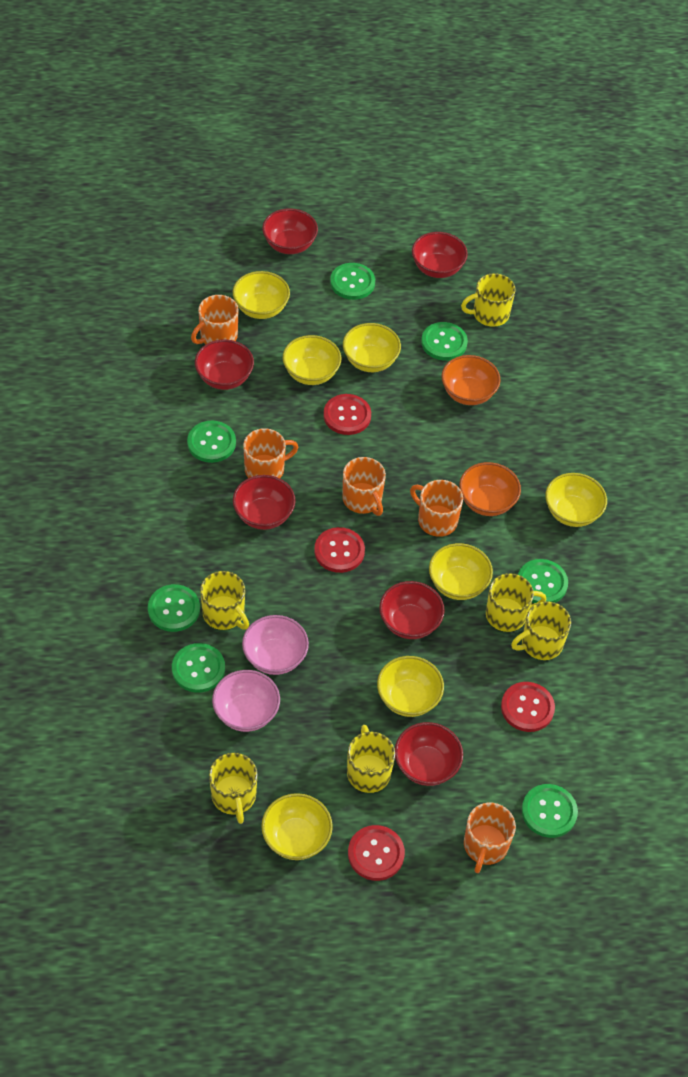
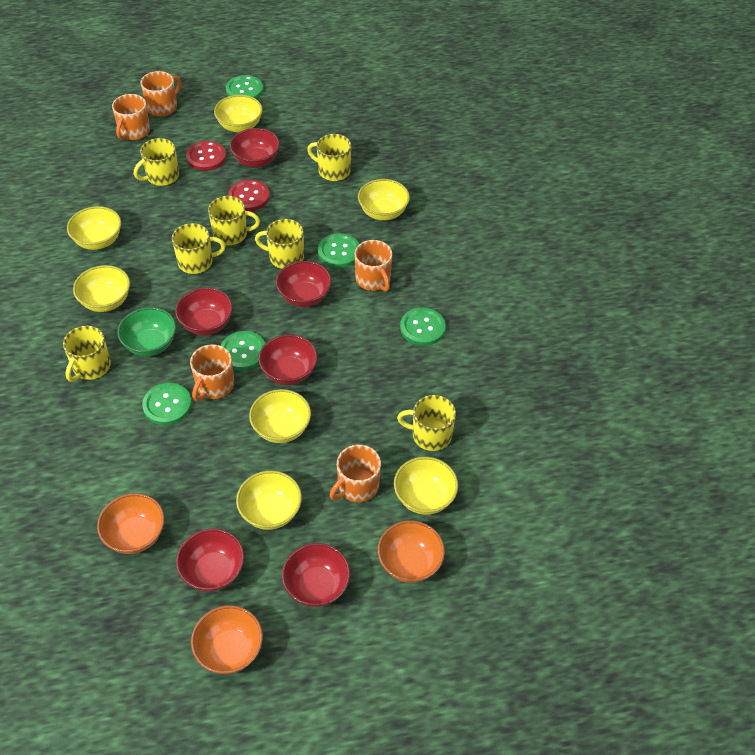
green bowl: 0 -> 1
green button: 7 -> 5
orange bowl: 2 -> 3
pink bowl: 2 -> 0
red button: 4 -> 2
yellow mug: 6 -> 7

